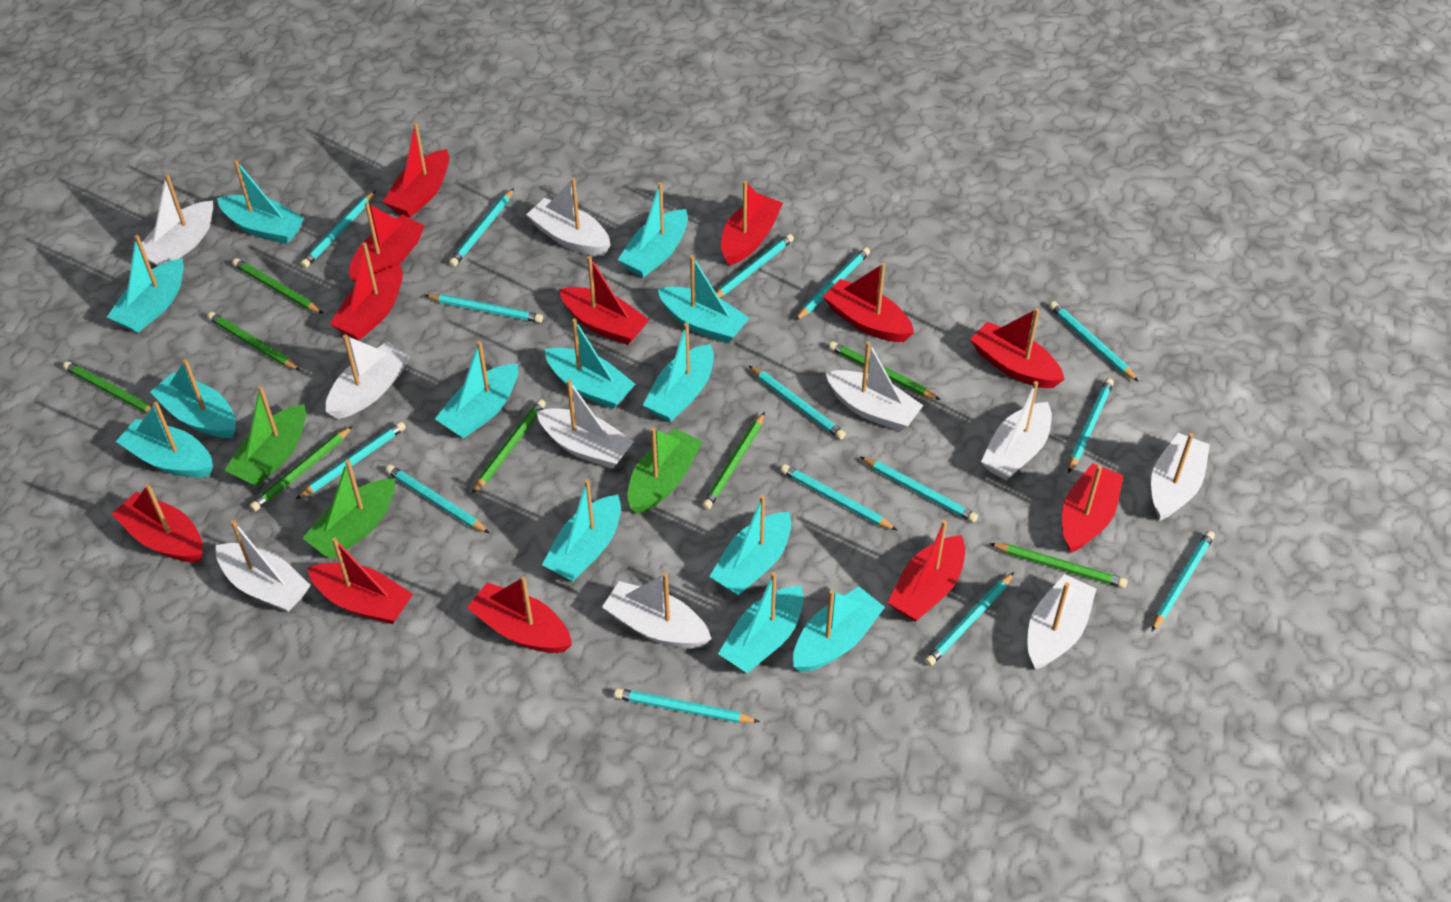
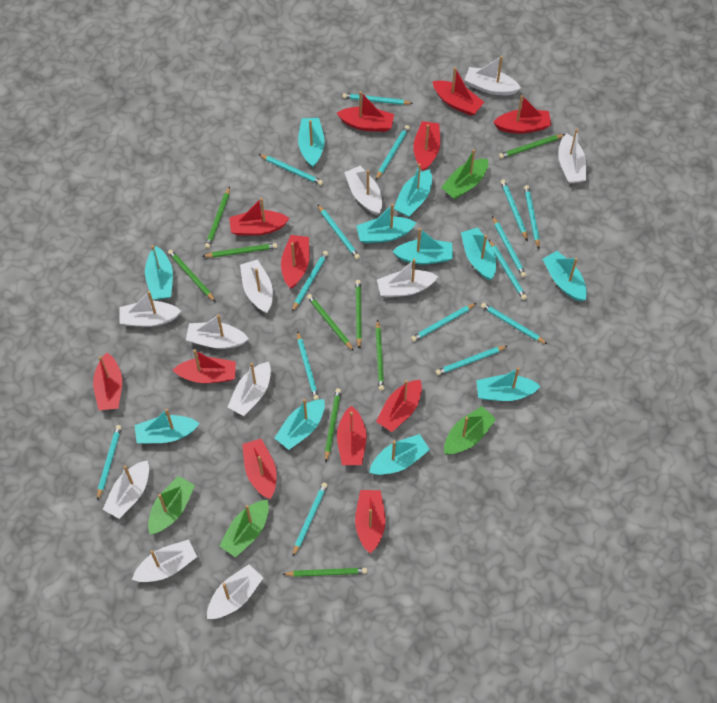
green boat: 3 -> 4
green pencil: 8 -> 9
turquoise boat: 13 -> 11
white boat: 10 -> 11

